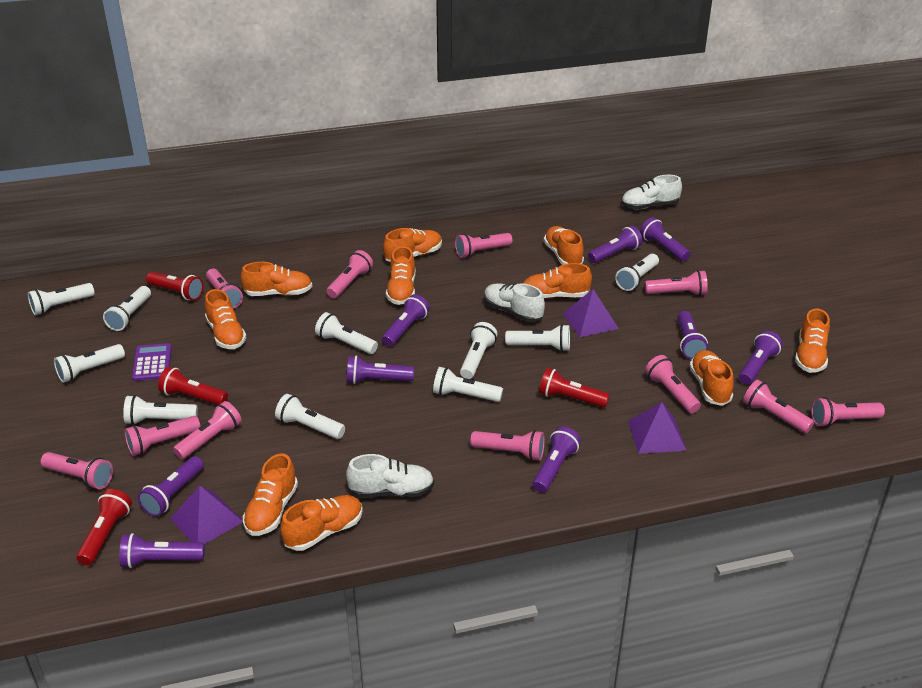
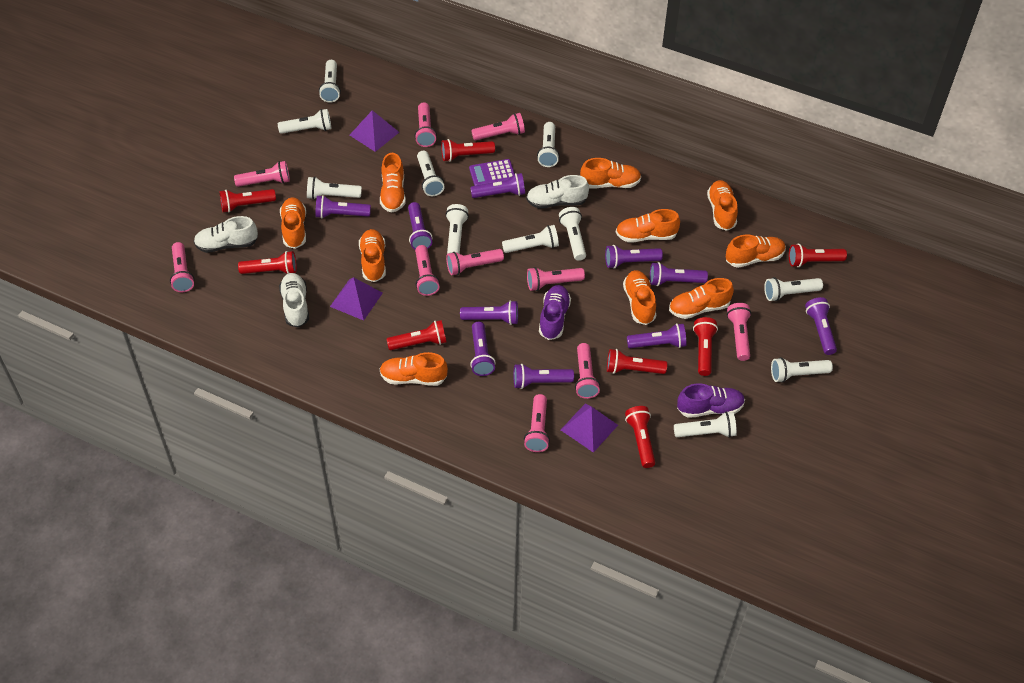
pink flashlight: 11 -> 10
purple flashlight: 9 -> 10
purple shoe: 0 -> 2
red flashlight: 4 -> 8
white flashlight: 10 -> 11

